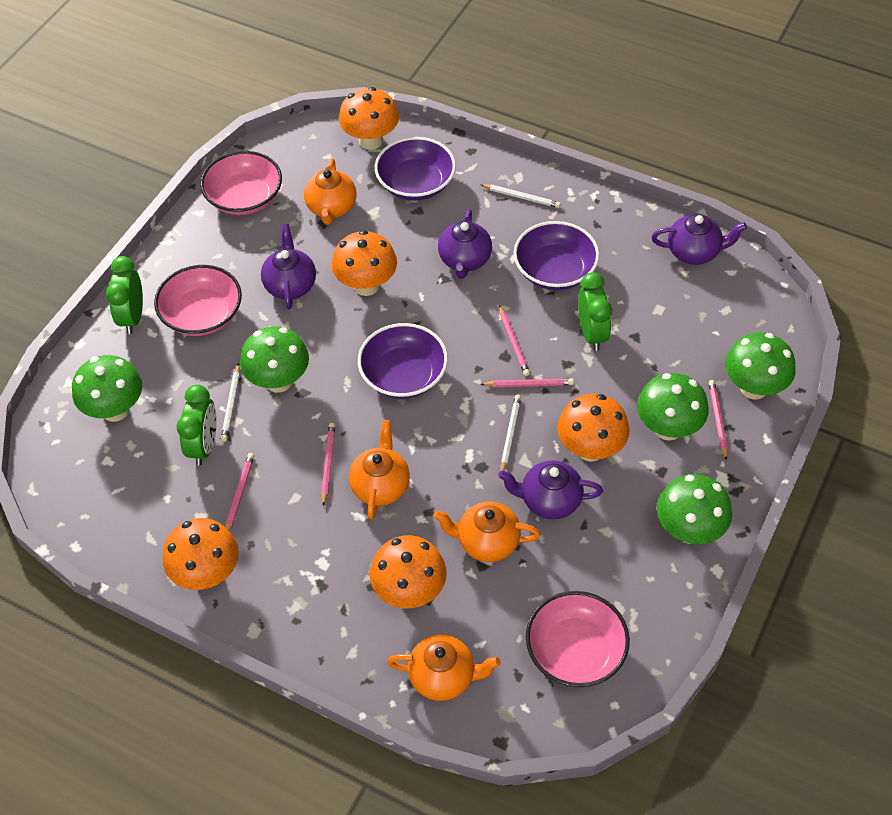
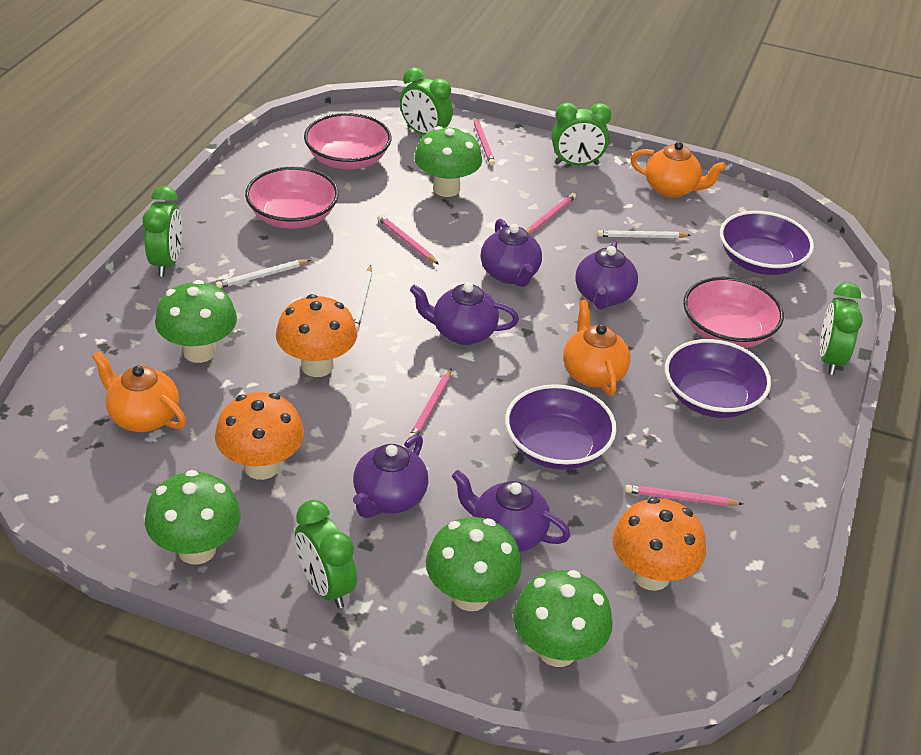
green clock: 3 -> 5
orange mushroom: 5 -> 3
orange teapot: 4 -> 3
purple teapot: 4 -> 5

